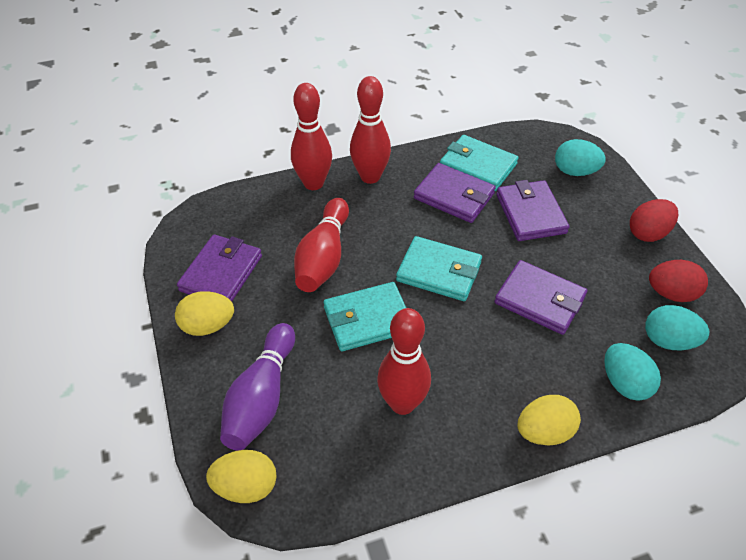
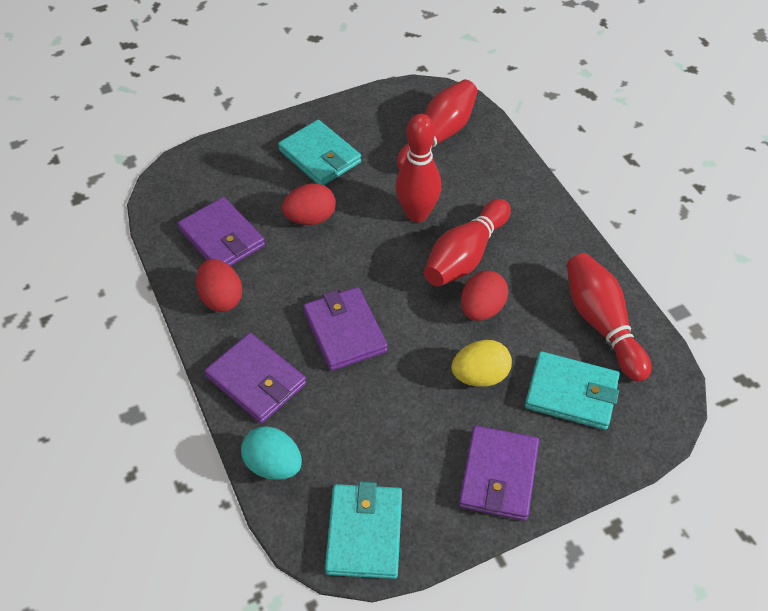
purple bowling pin: 1 -> 0
red egg: 2 -> 3
turquoise egg: 3 -> 1
yellow egg: 3 -> 1

